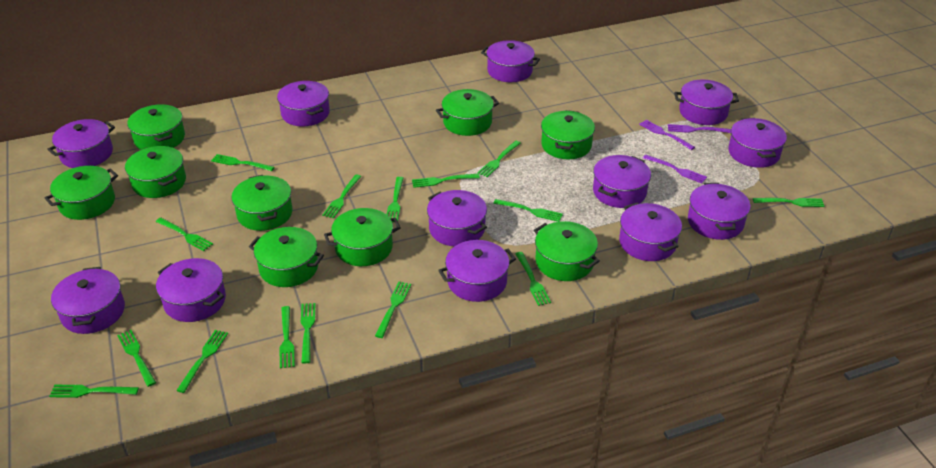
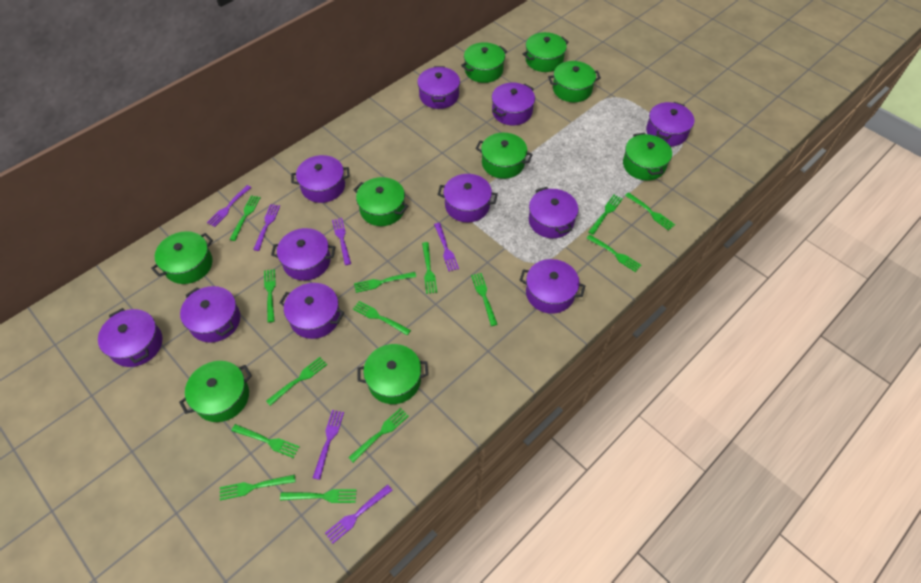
green fork: 15 -> 14
purple fork: 3 -> 6
purple pot: 12 -> 11

